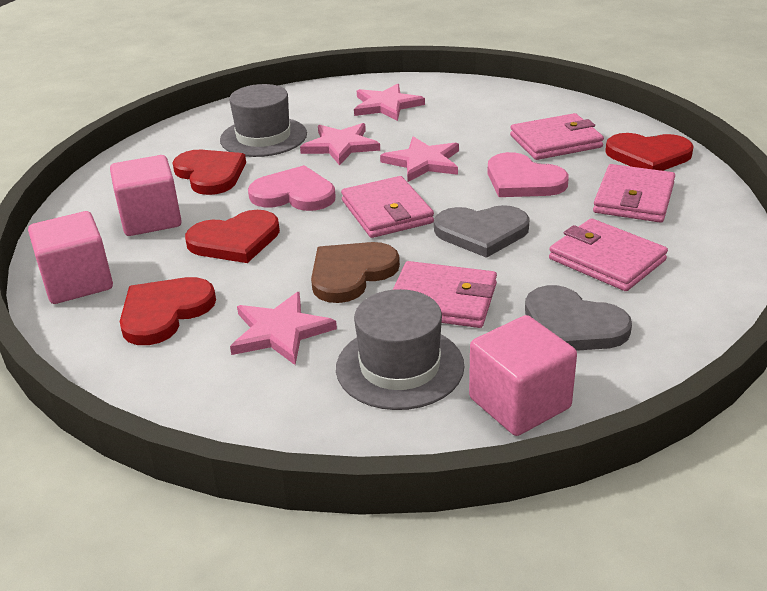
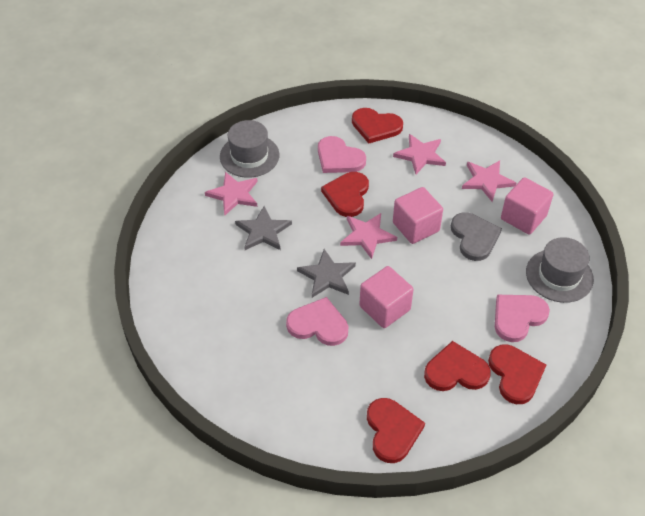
brown heart: 1 -> 0
grey heart: 2 -> 1
grey star: 0 -> 2
pink heart: 2 -> 3
pink wallet: 5 -> 0
red heart: 4 -> 5

